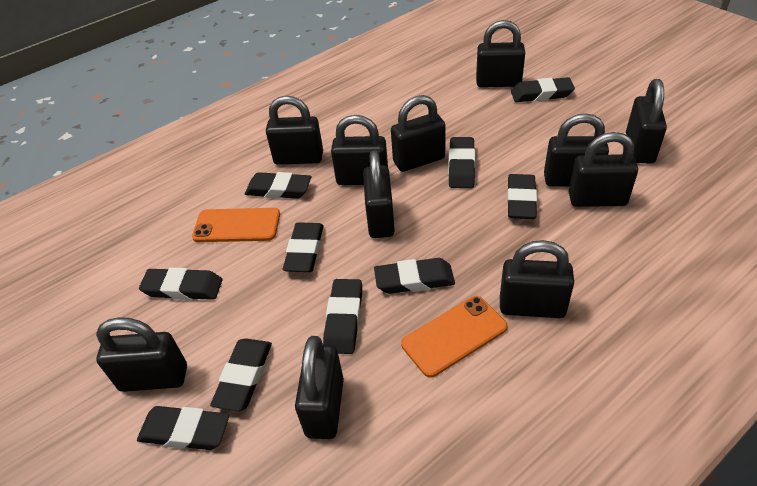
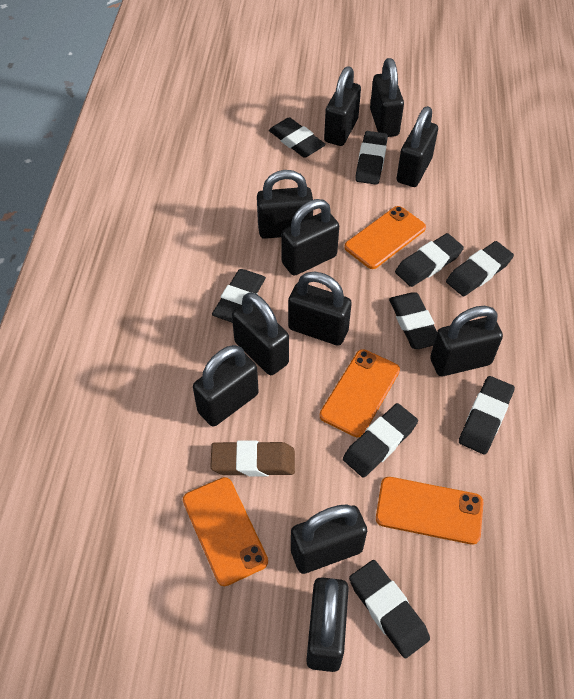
black eraser: 10 -> 9
brown eraser: 0 -> 1
orange phone: 2 -> 4

